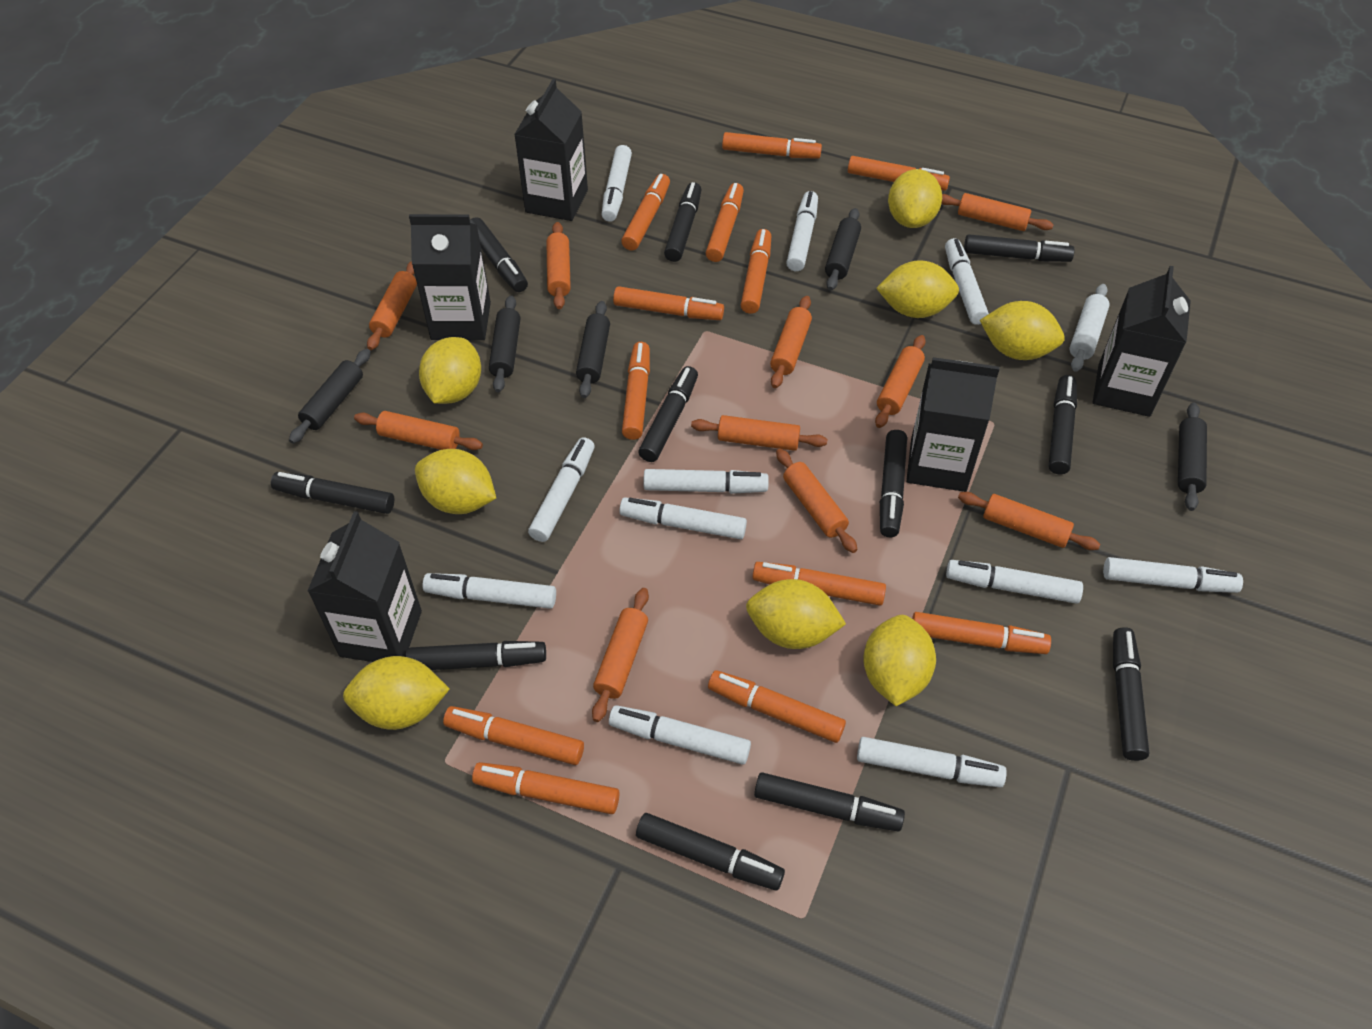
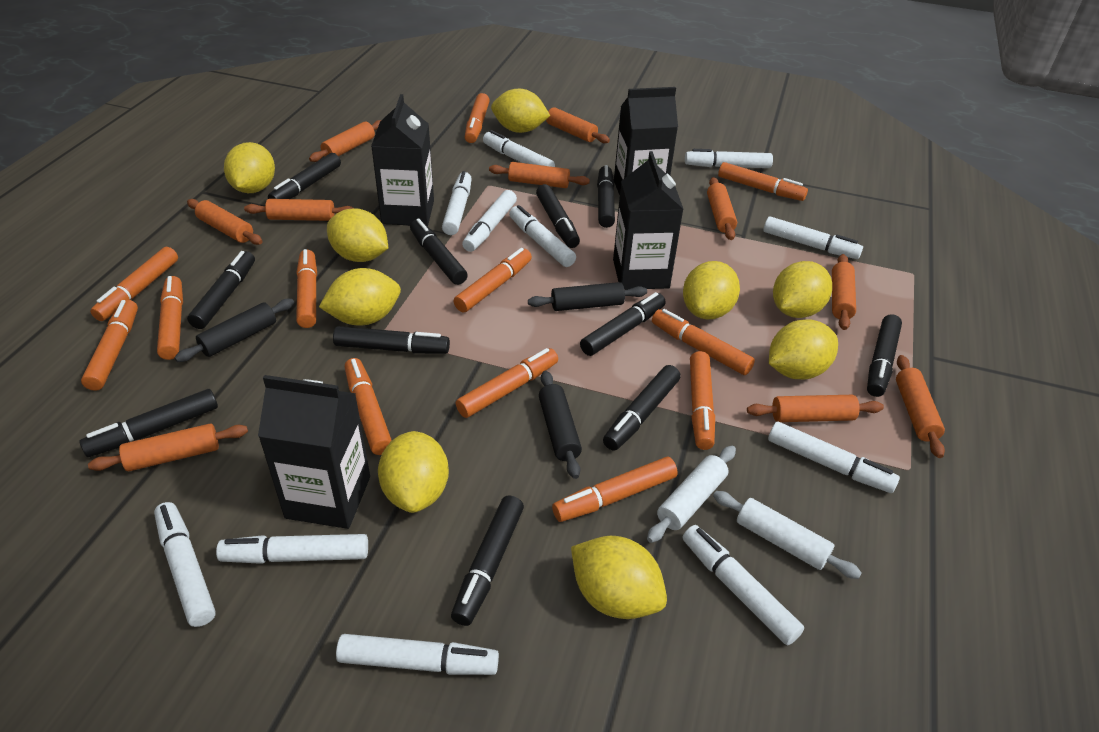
black carton: 5 -> 4
black rolling pin: 5 -> 3
white rolling pin: 1 -> 2
yellow lemon: 8 -> 9

